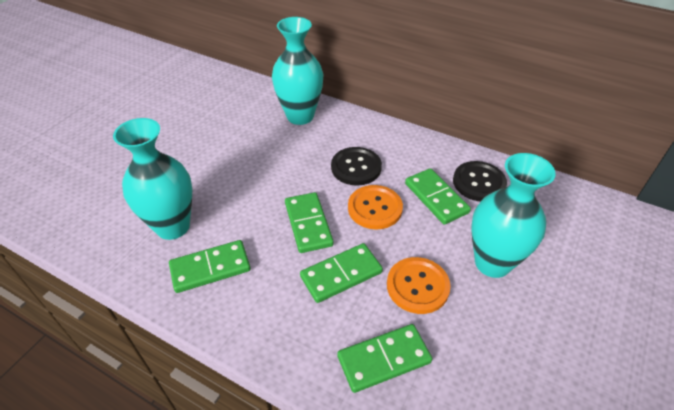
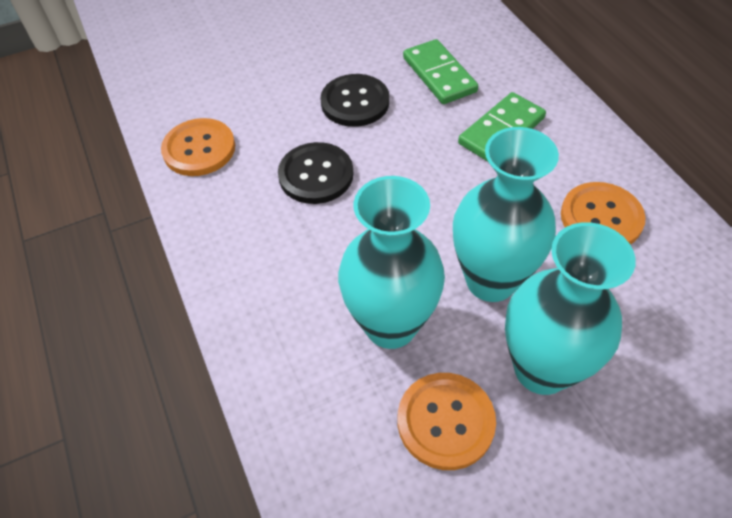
green domino: 5 -> 2
orange button: 2 -> 3

